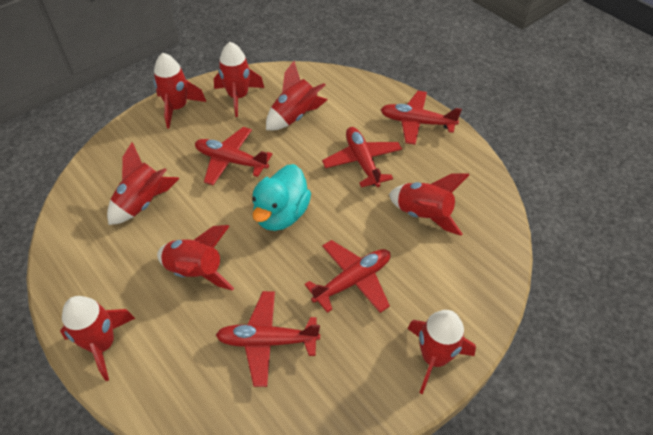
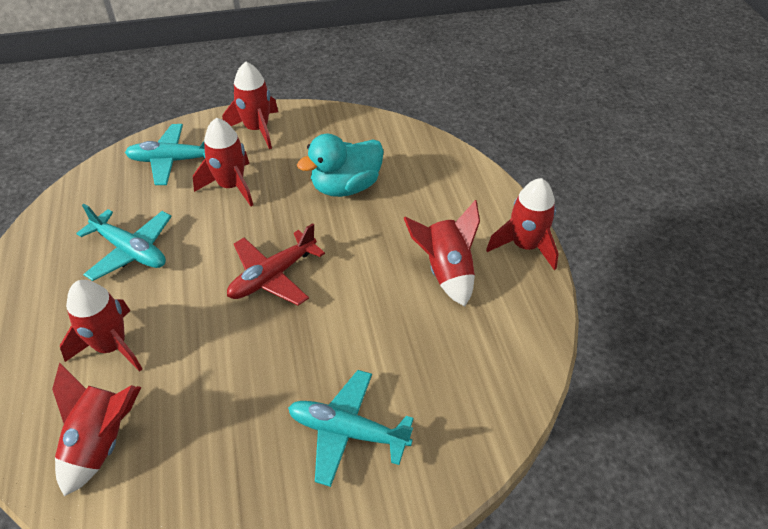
red plane: 5 -> 1
red rocket: 8 -> 6
turquoise plane: 0 -> 3

